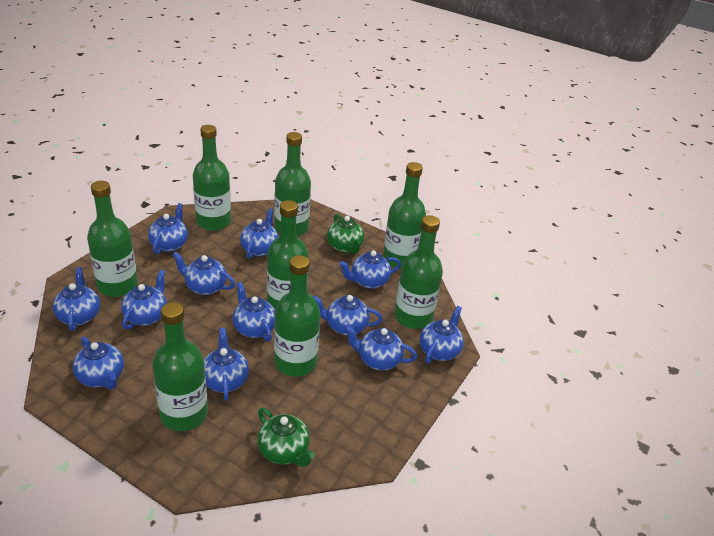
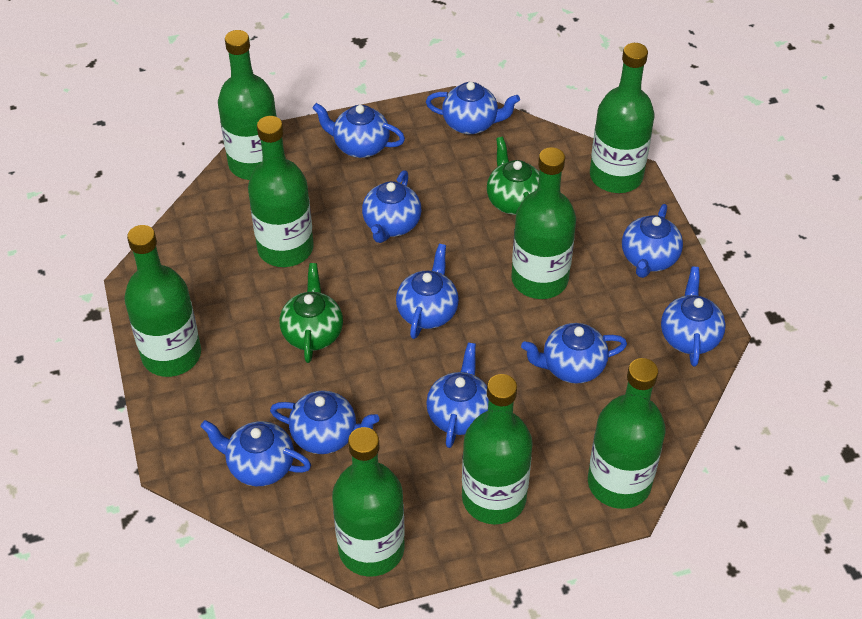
blue teapot: 12 -> 10

